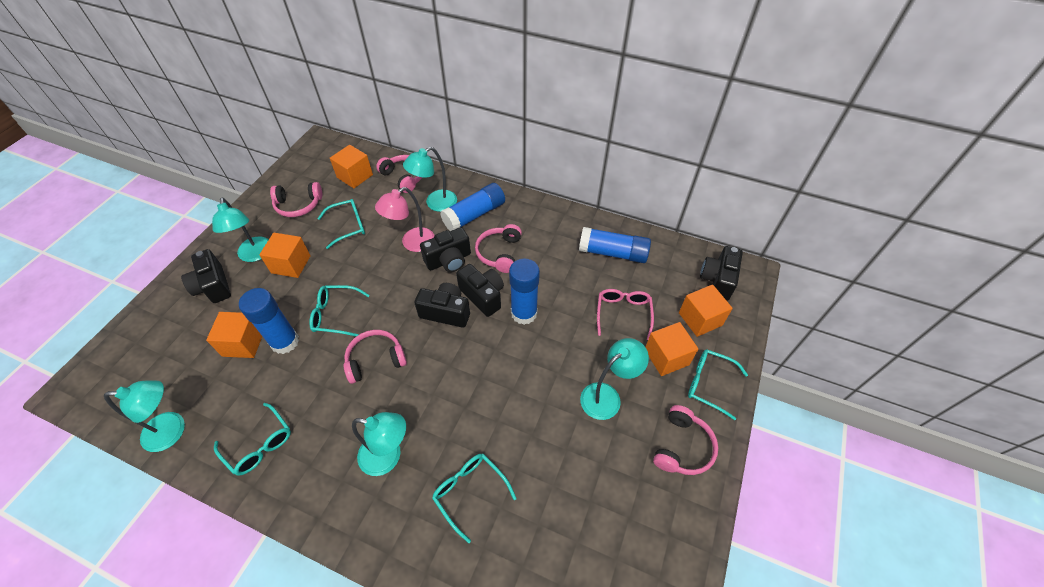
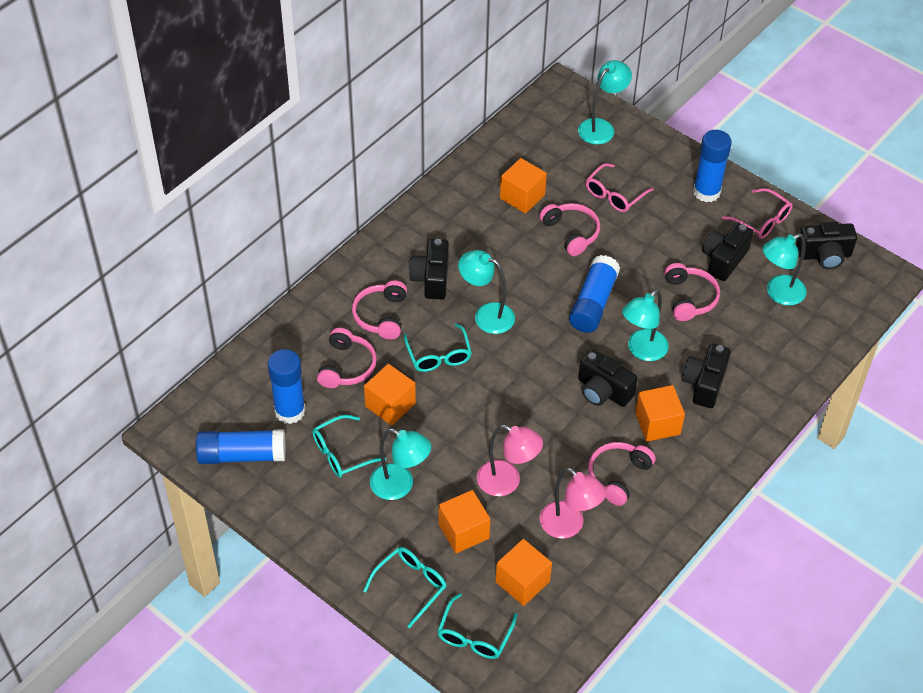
pink glasses: 1 -> 2
pink lamp: 1 -> 2
turquoise glasses: 5 -> 4

